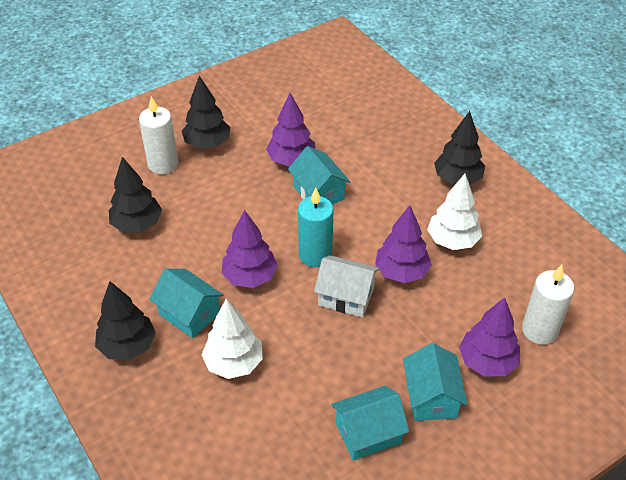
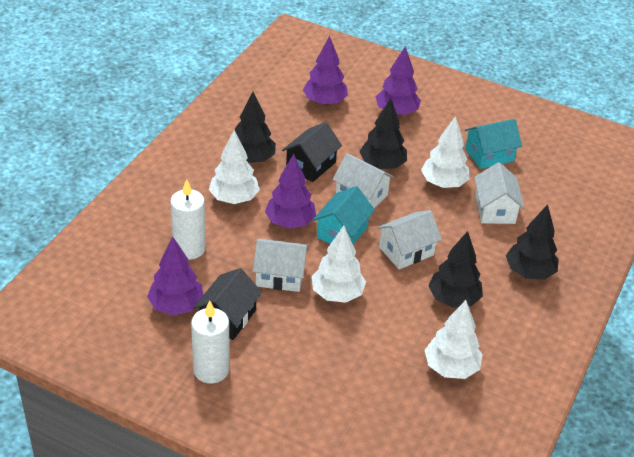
black house: 0 -> 2
turquoise candle: 1 -> 0
turquoise house: 4 -> 2
white house: 1 -> 4
white tree: 2 -> 4

